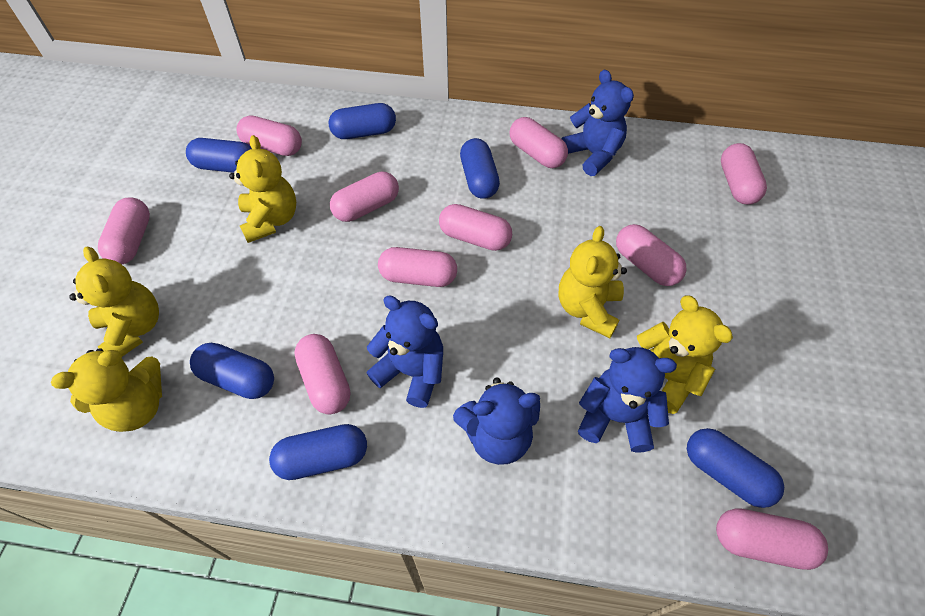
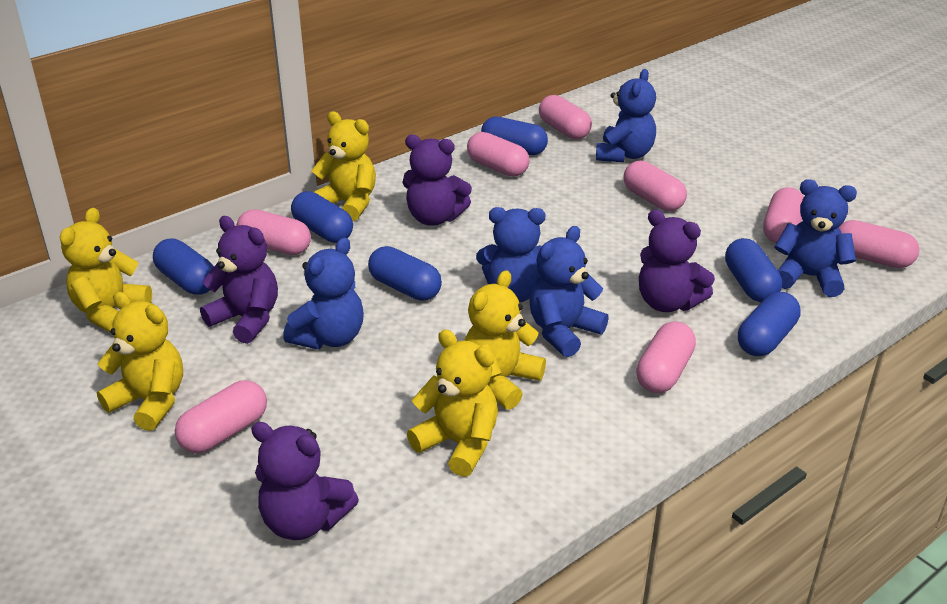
blue teddy bear: 4 -> 5
pink capsule: 10 -> 8
purple teddy bear: 0 -> 4

